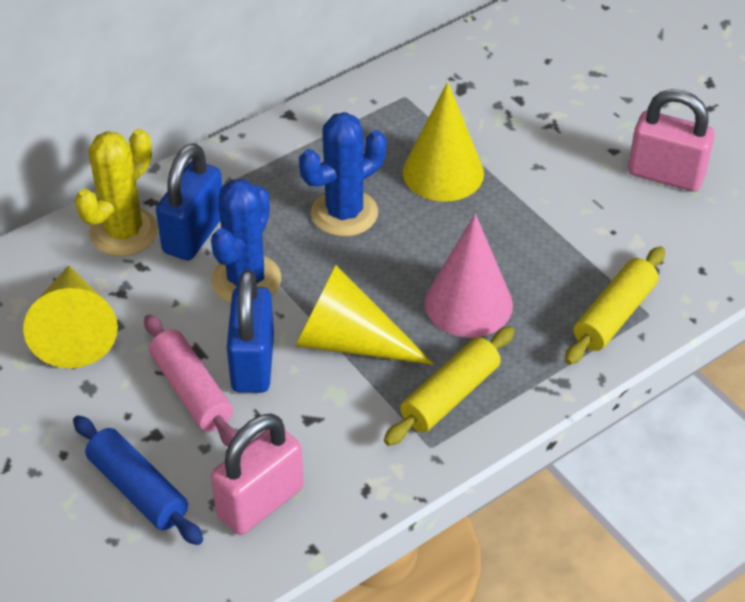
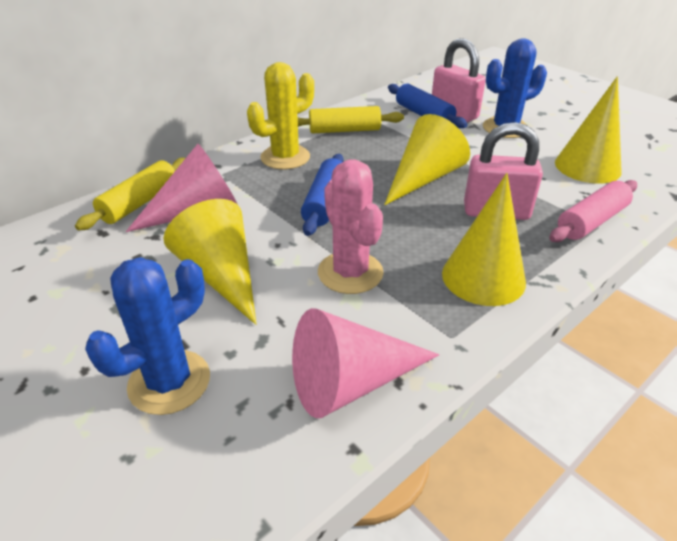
blue padlock: 2 -> 0
blue rolling pin: 1 -> 2
pink cactus: 0 -> 1
pink cone: 1 -> 2
yellow cone: 3 -> 4

